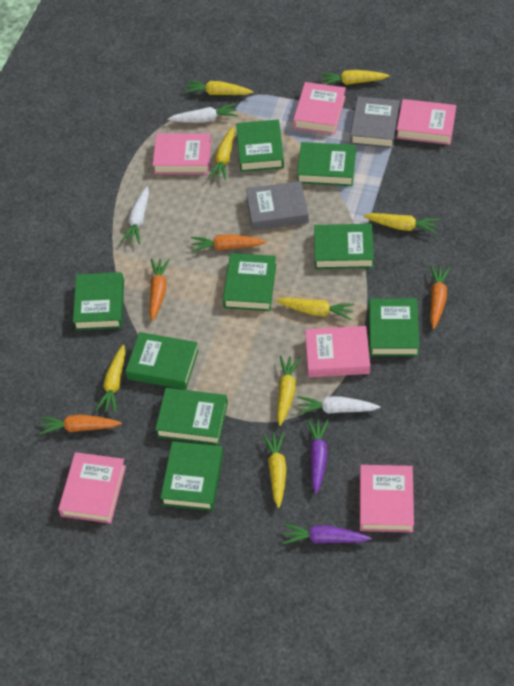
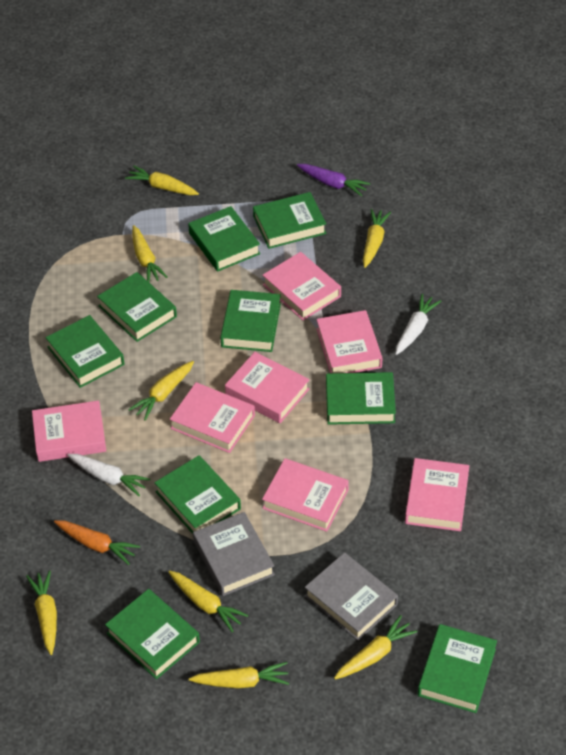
orange carrot: 4 -> 1
pink book: 6 -> 7
purple carrot: 2 -> 1
white carrot: 3 -> 2

